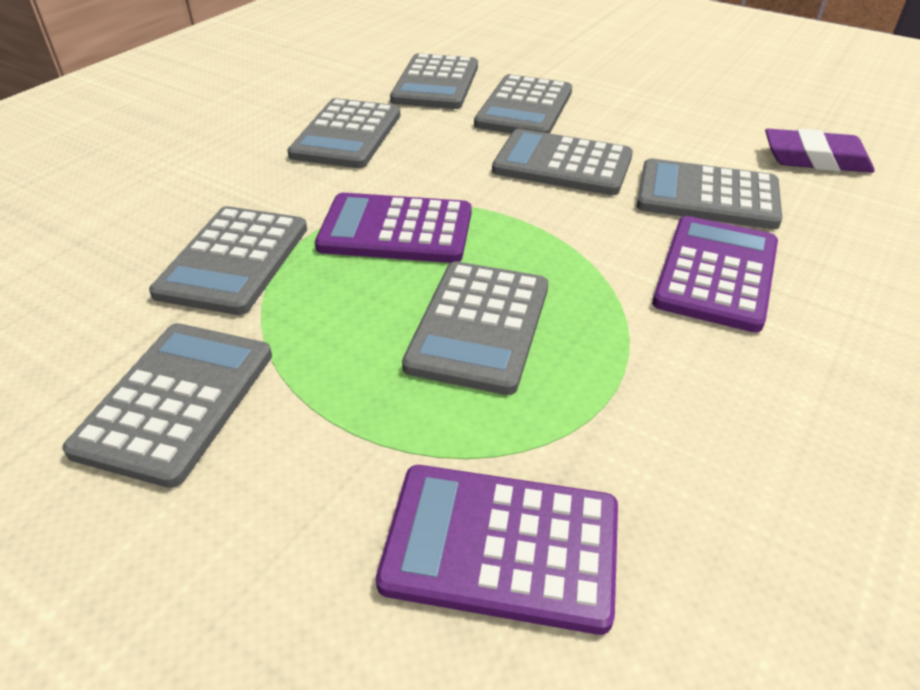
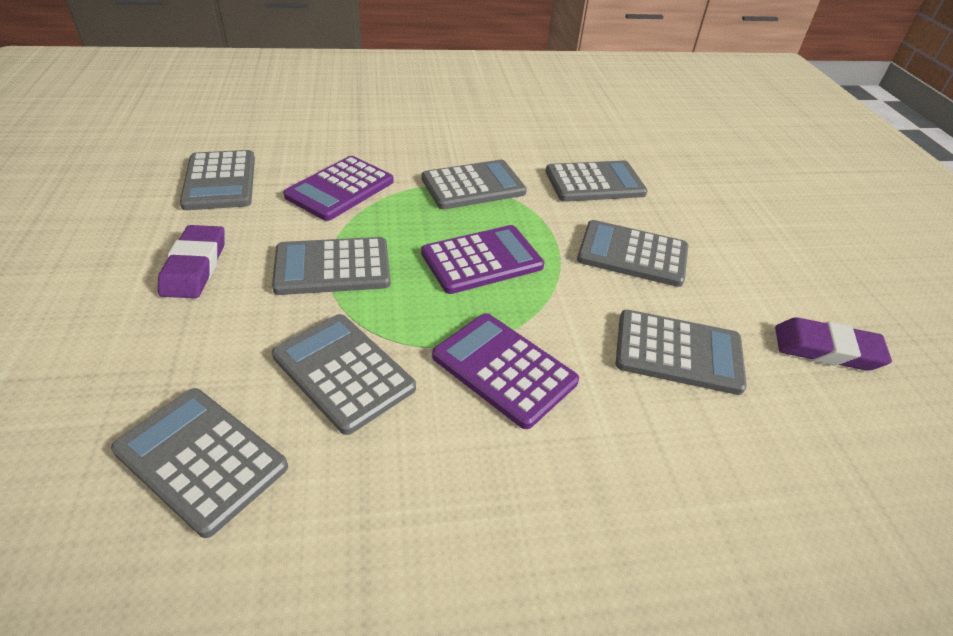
purple eraser: 1 -> 2

